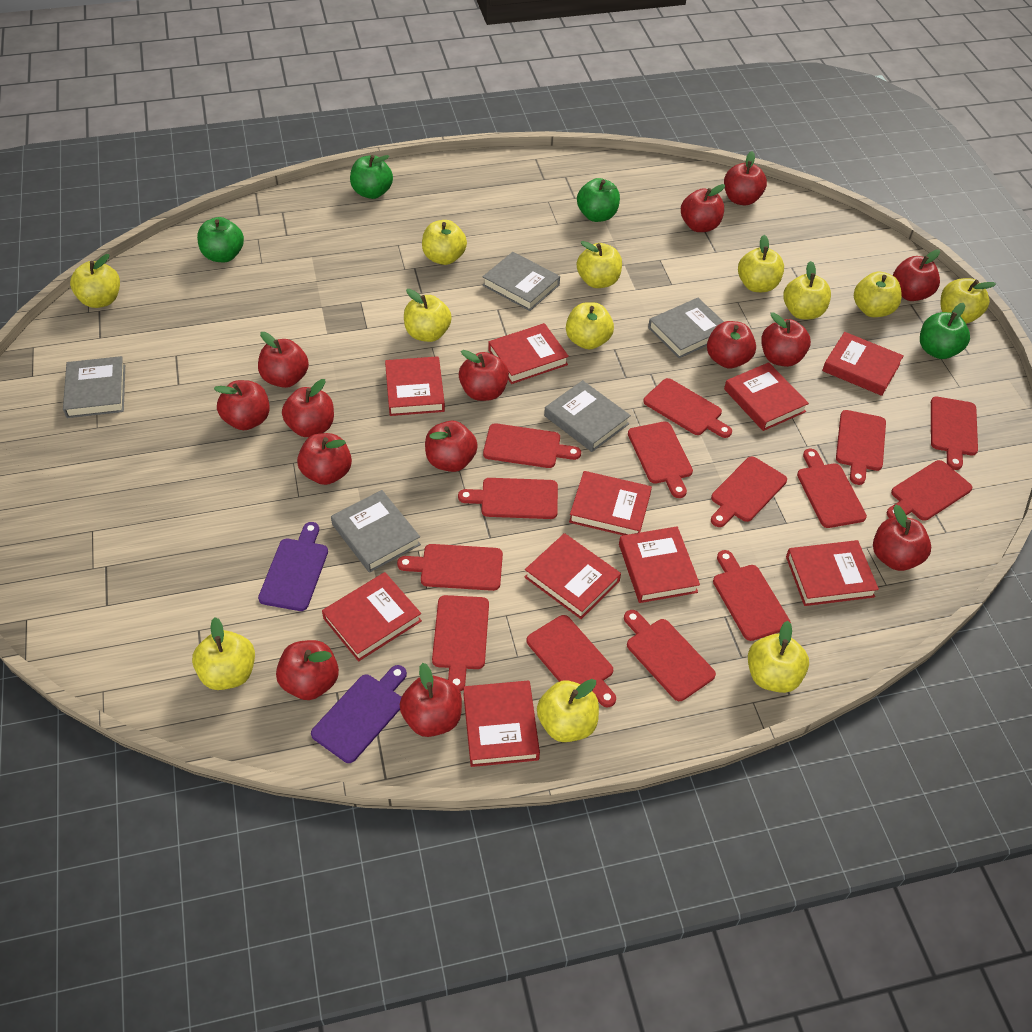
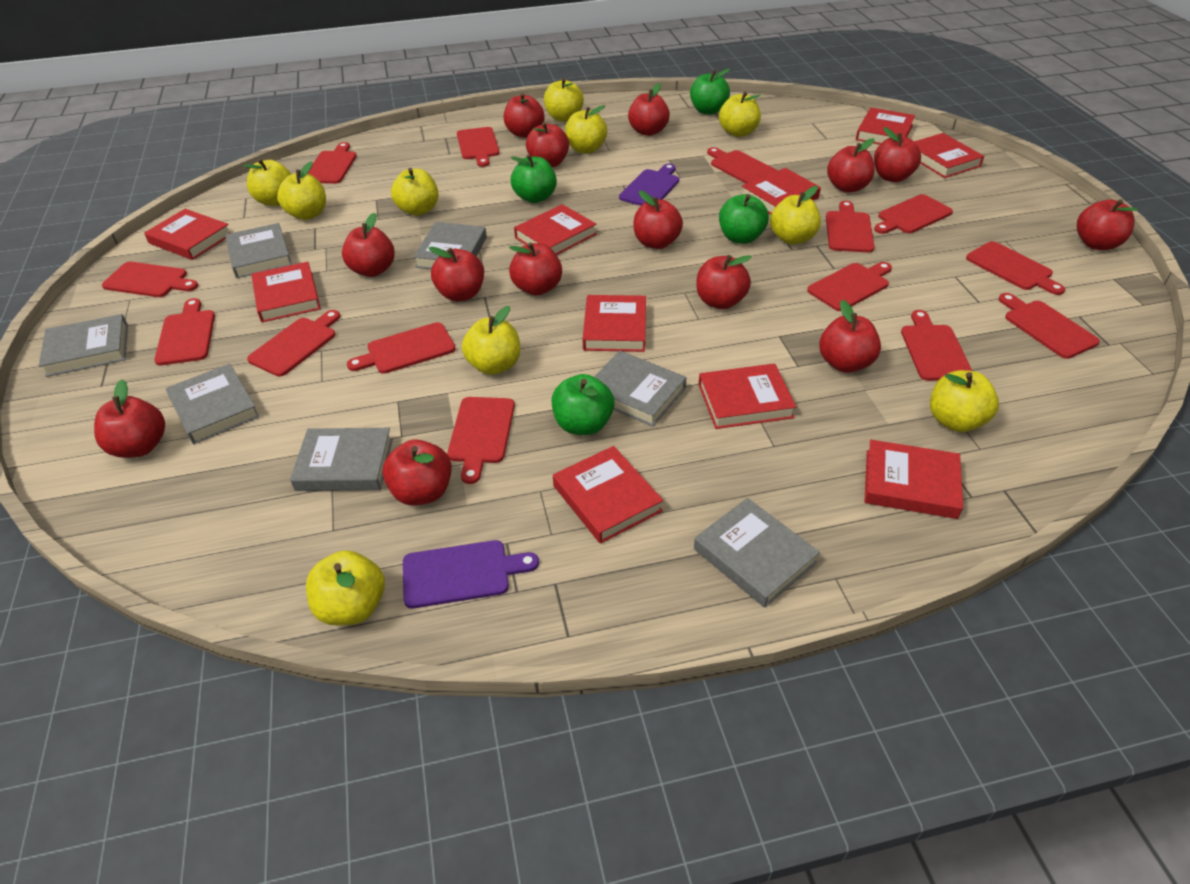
grey book: 5 -> 7
yellow apple: 12 -> 10

